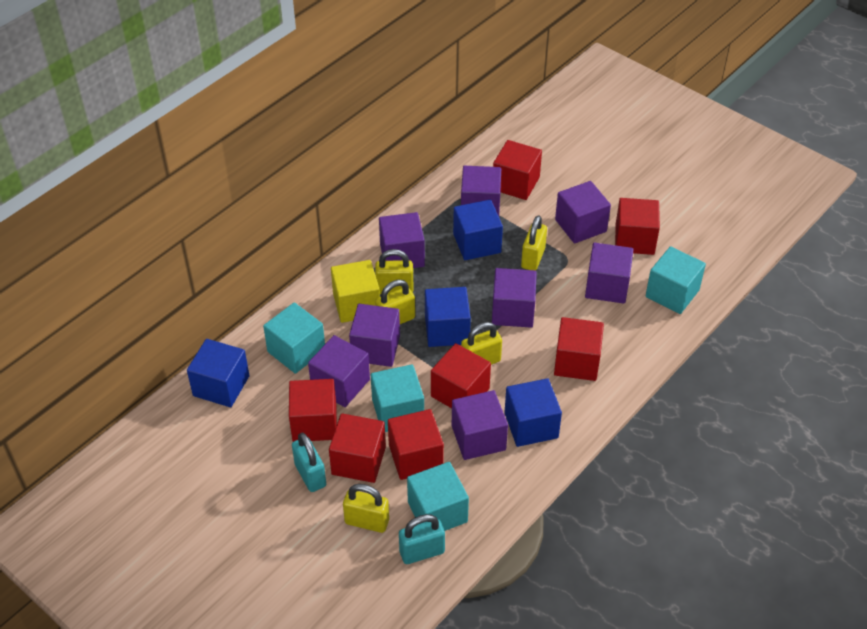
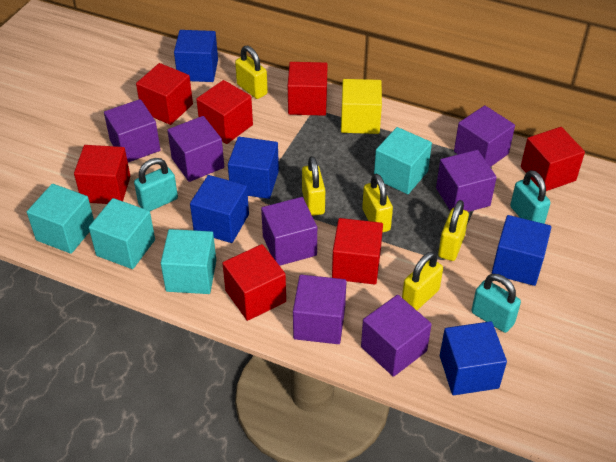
blue cube: 4 -> 5
purple cube: 8 -> 7
turquoise padlock: 2 -> 3

